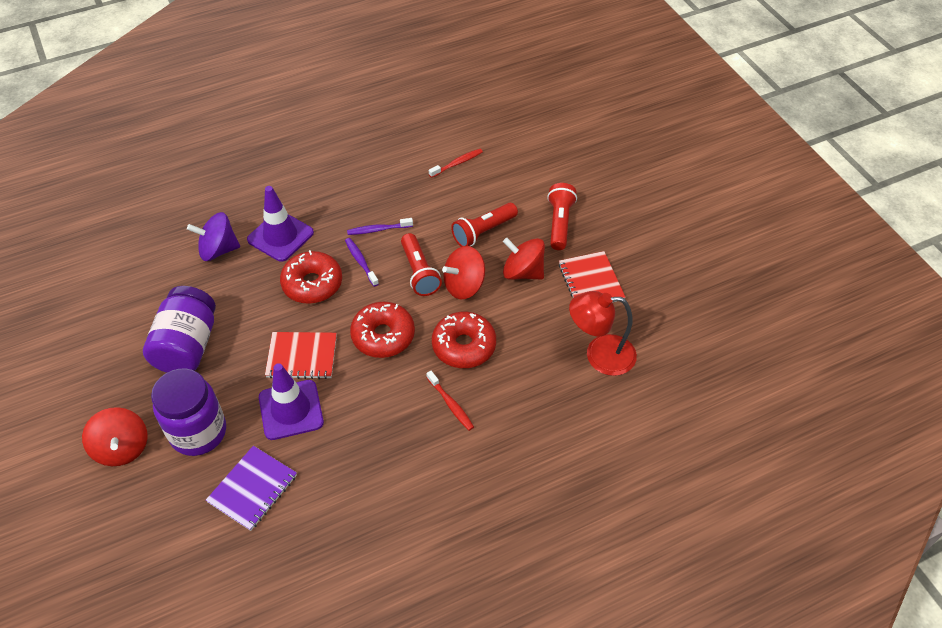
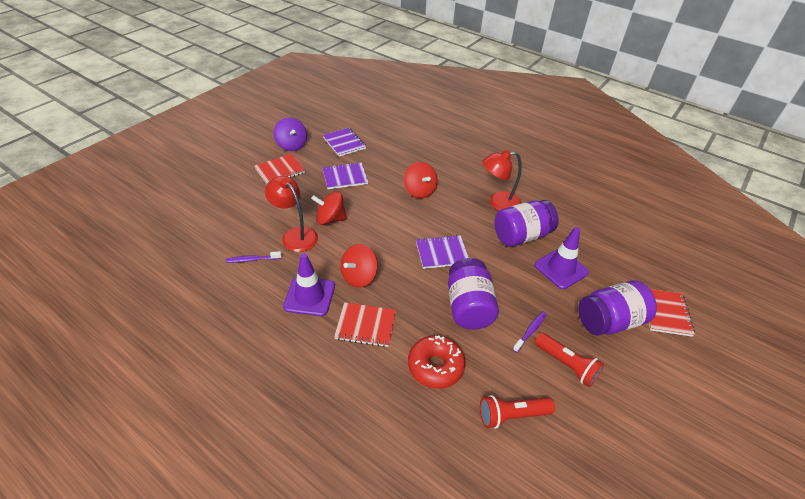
purple jar: 2 -> 3
purple notebook: 1 -> 3
red donut: 3 -> 1
red flashlight: 3 -> 2
red lamp: 1 -> 2
red notebook: 2 -> 3
red toothbrush: 2 -> 0

